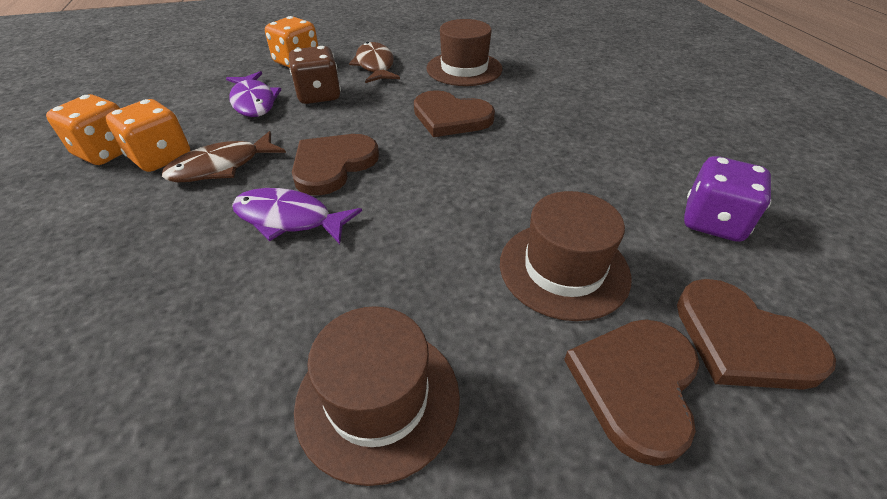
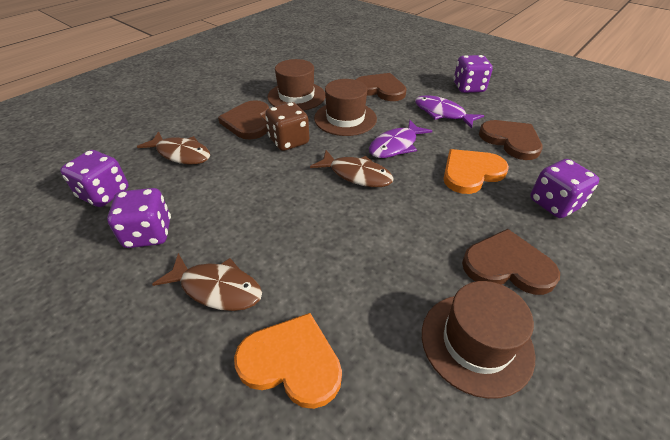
brown fish: 2 -> 3
orange dice: 3 -> 0
orange heart: 0 -> 2
purple dice: 1 -> 4

